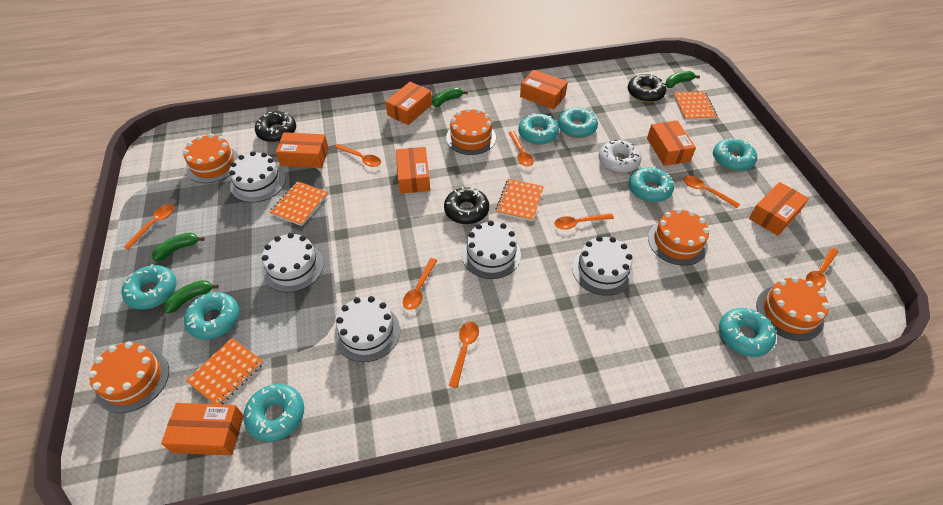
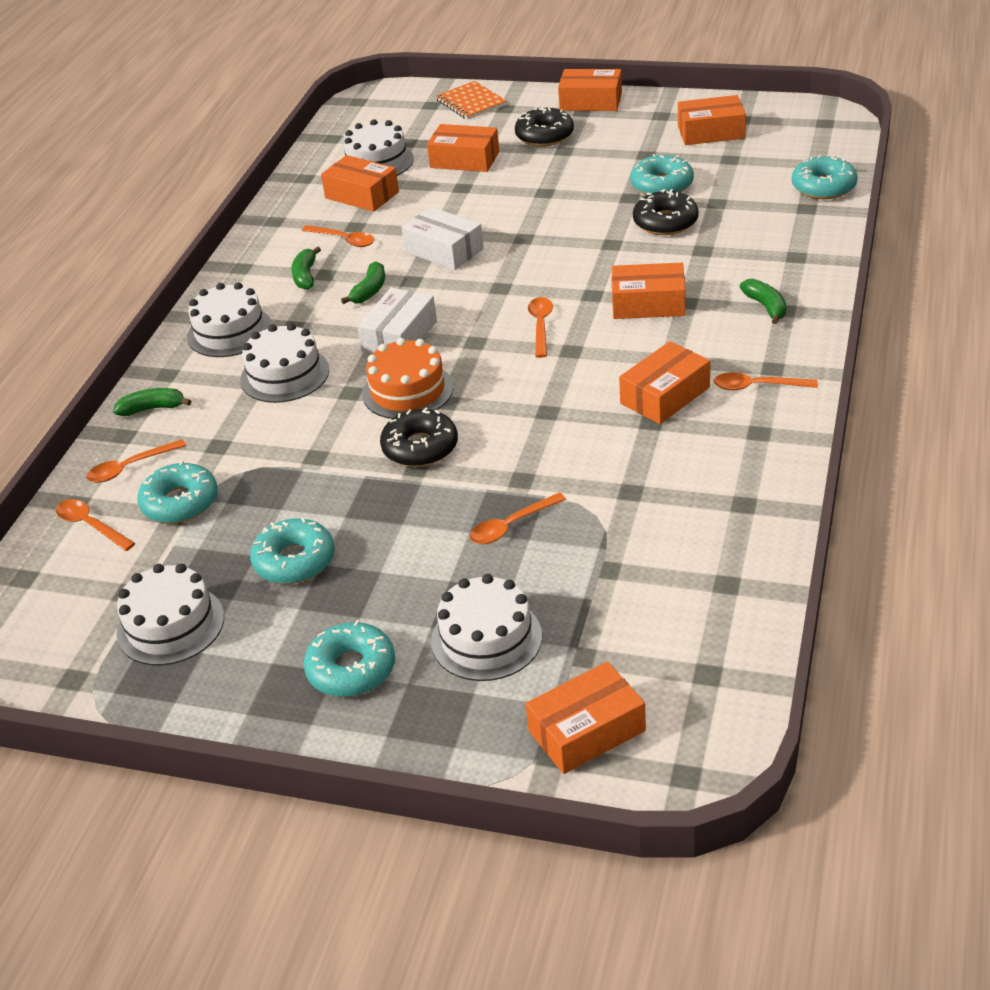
orange cake: 5 -> 1
orange notebook: 4 -> 1
orange spoon: 8 -> 6
turquoise donut: 8 -> 5
white box: 0 -> 2
white donut: 1 -> 0

